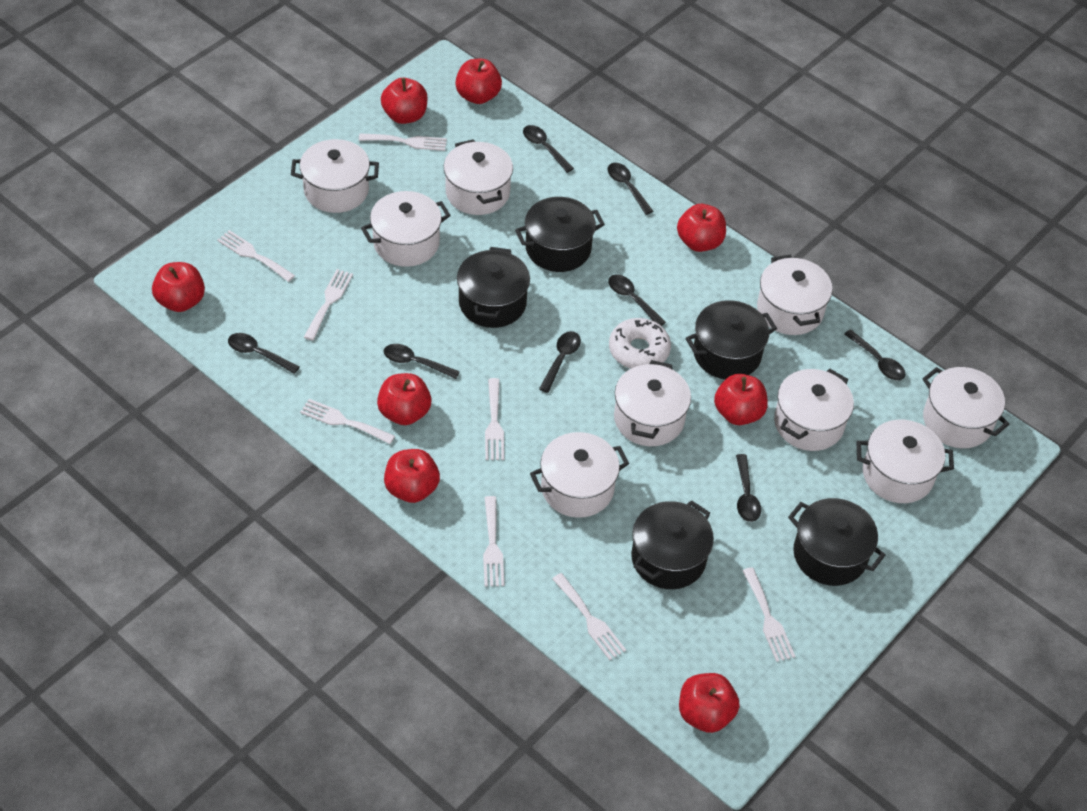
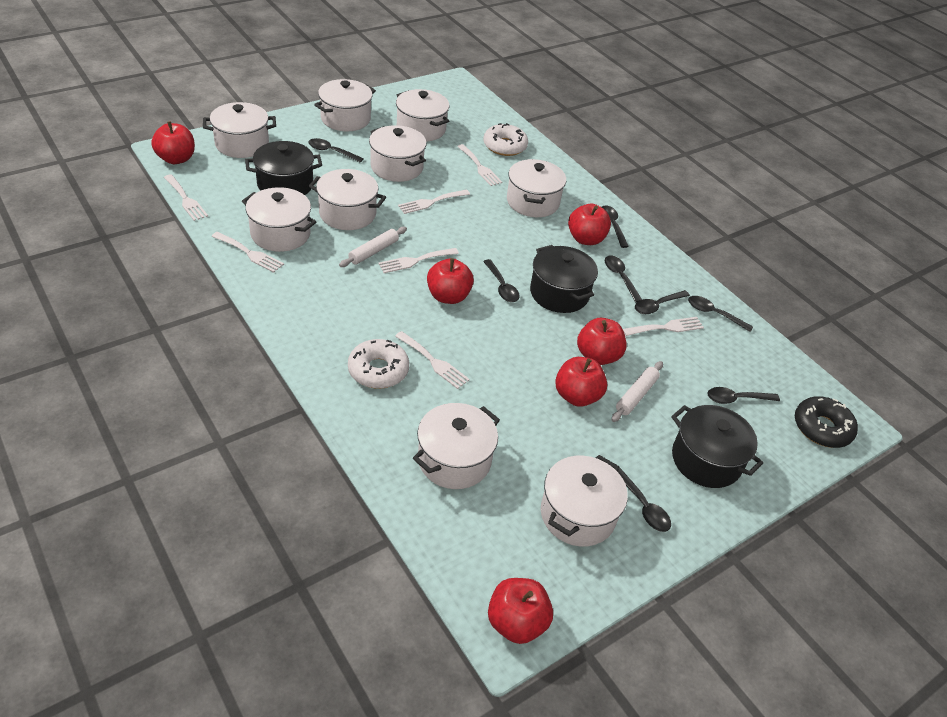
black donut: 0 -> 1
black pot: 5 -> 3
red apple: 8 -> 6
white donut: 1 -> 2
white fork: 8 -> 7
white rolling pin: 0 -> 2

